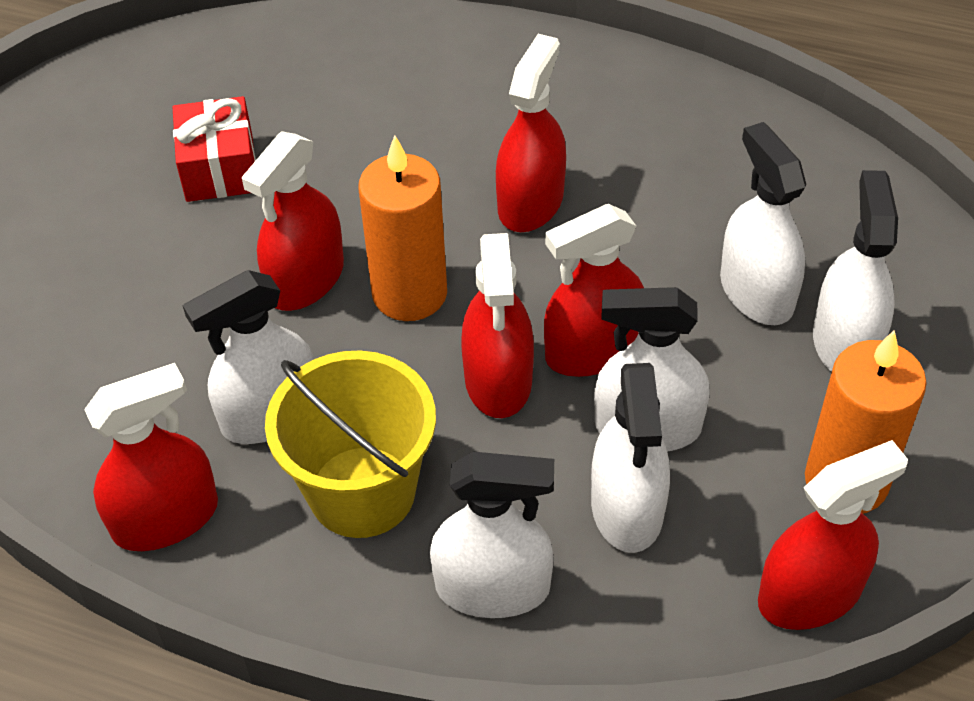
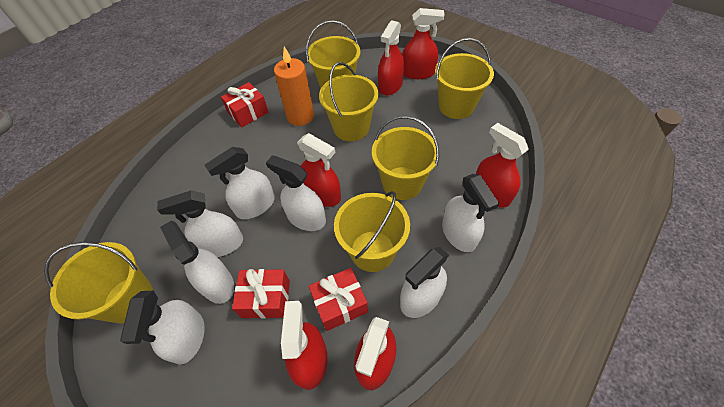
orange candle: 2 -> 1
red gift: 1 -> 3
white spray bottle: 6 -> 7
yellow bucket: 1 -> 6

